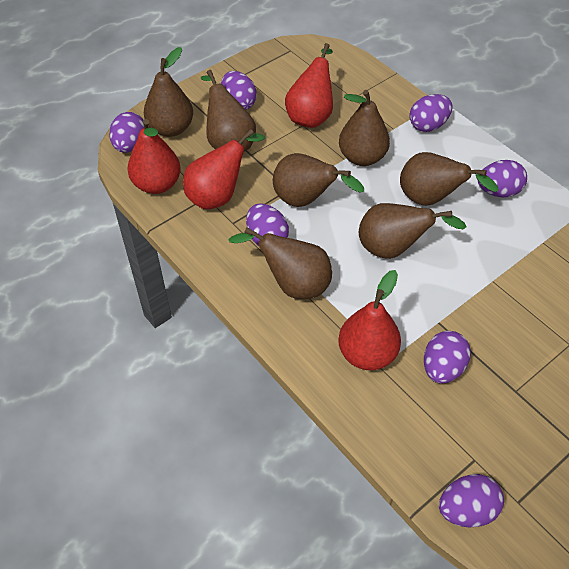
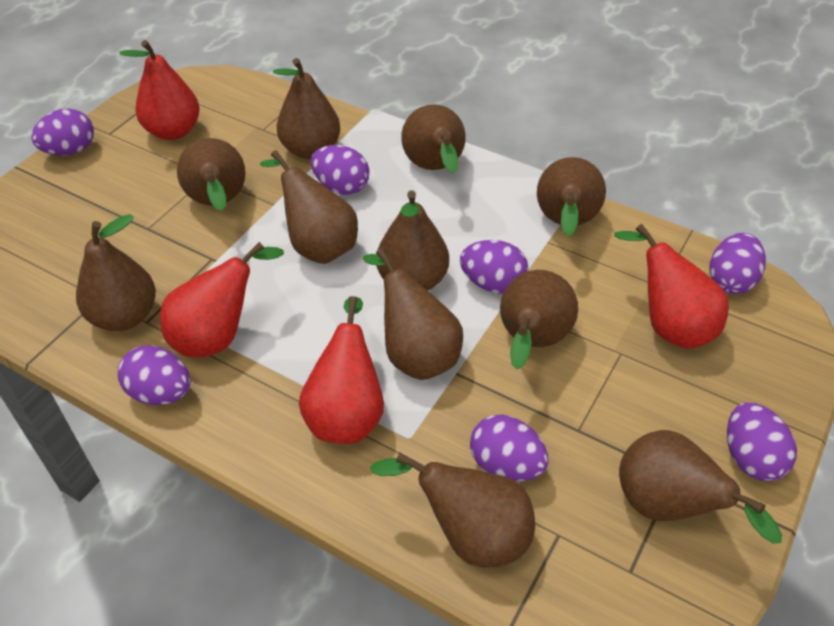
brown pear: 7 -> 11

